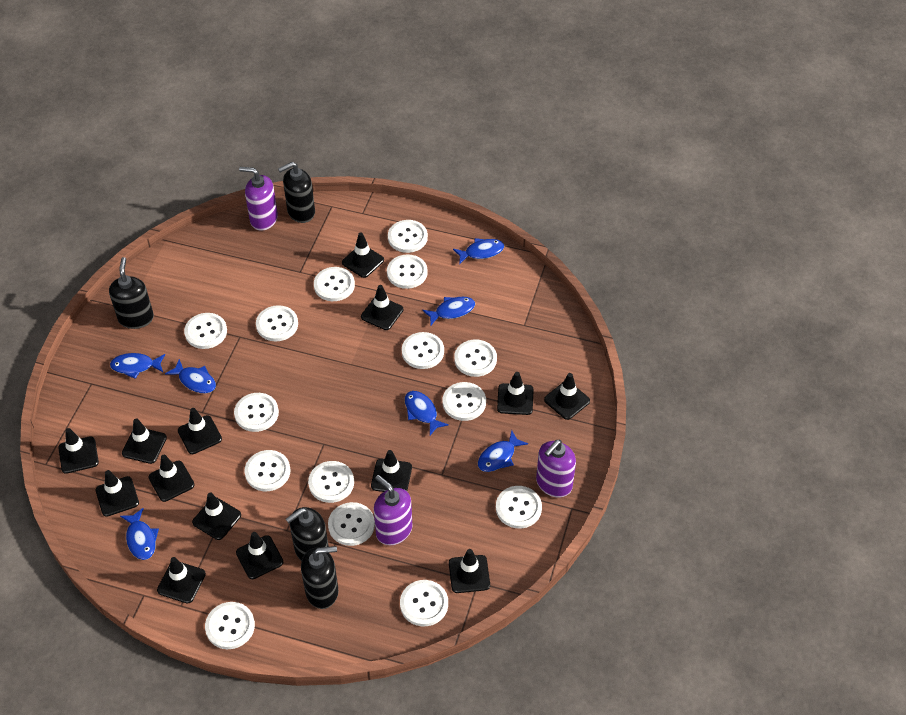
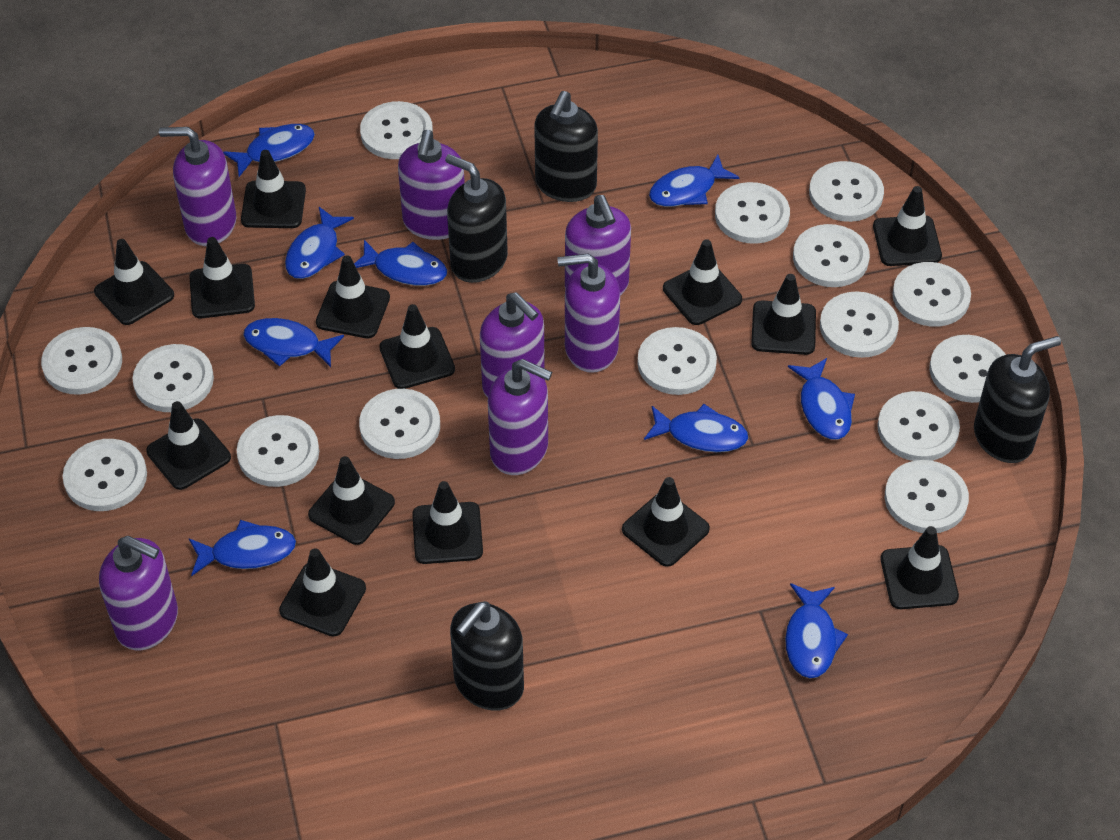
blue fish: 7 -> 9
purple soap dispenser: 3 -> 7

